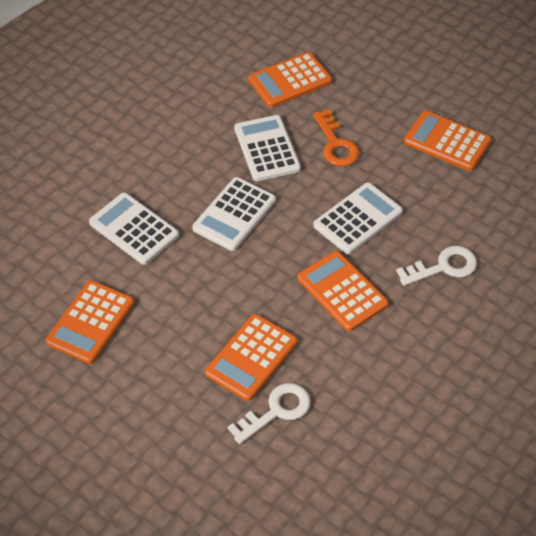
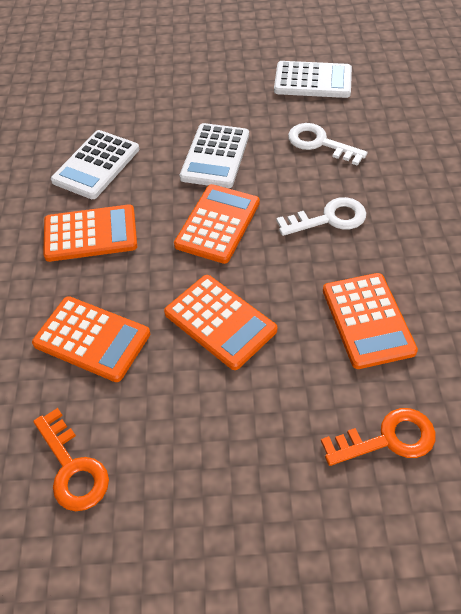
orange key: 1 -> 2
white calculator: 4 -> 3

